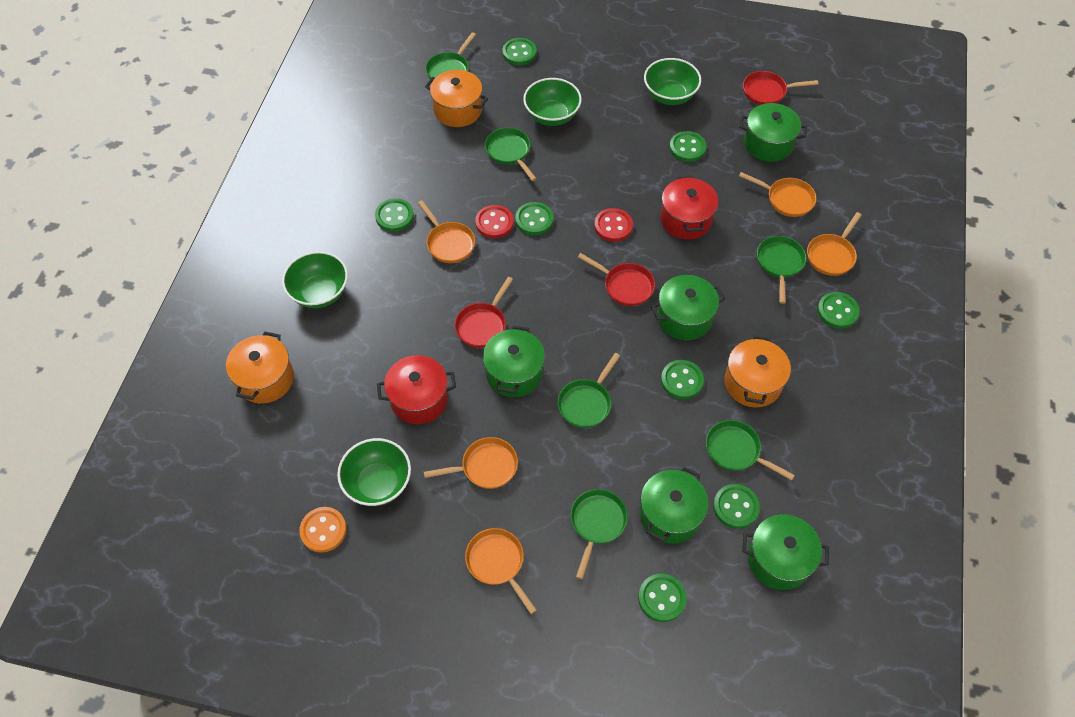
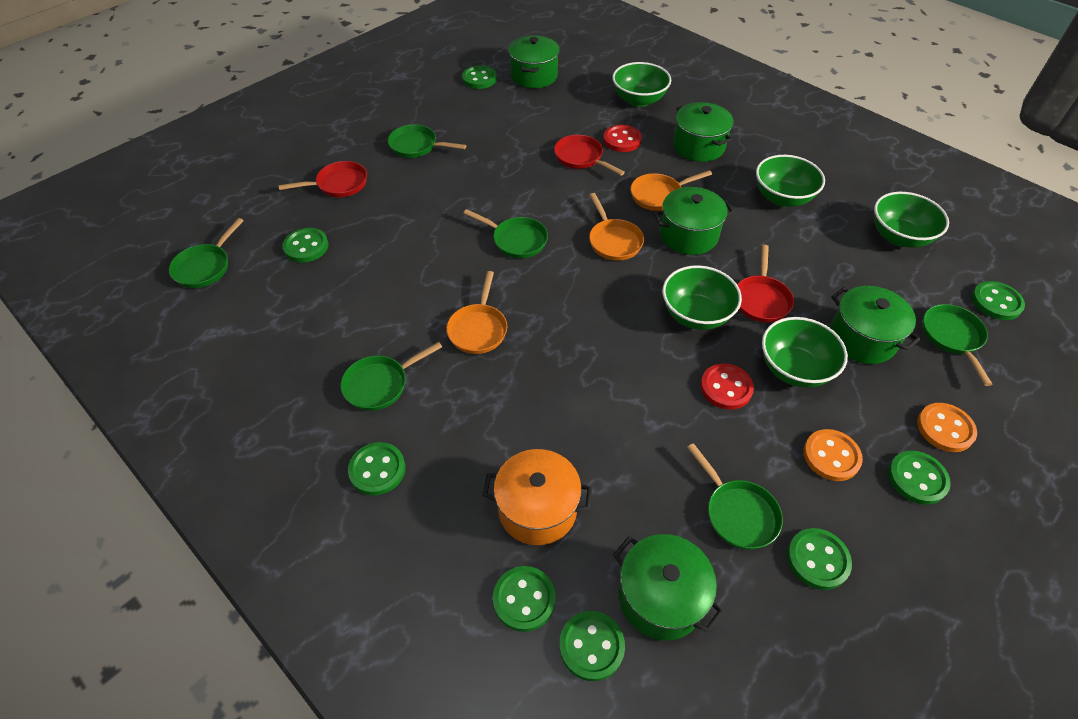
green bowl: 4 -> 5
orange button: 1 -> 2
orange pan: 5 -> 3
orange pot: 3 -> 1
red pot: 2 -> 0

